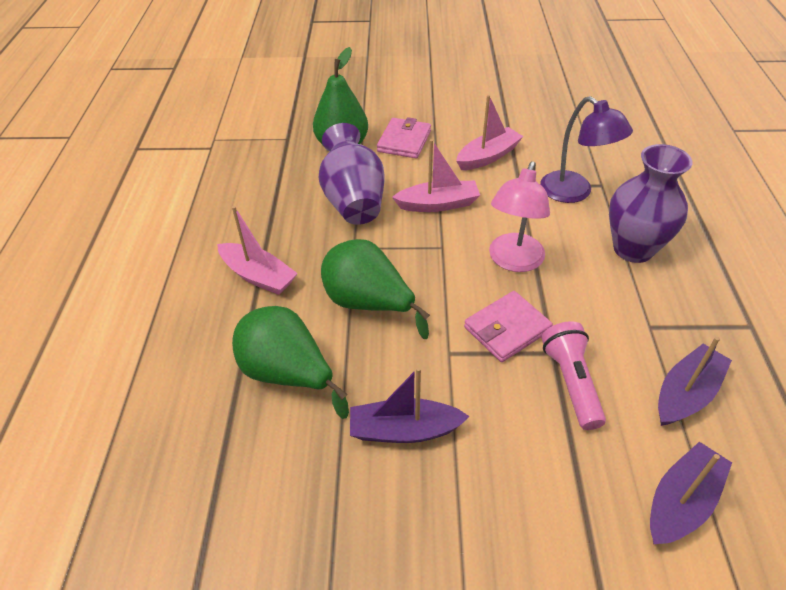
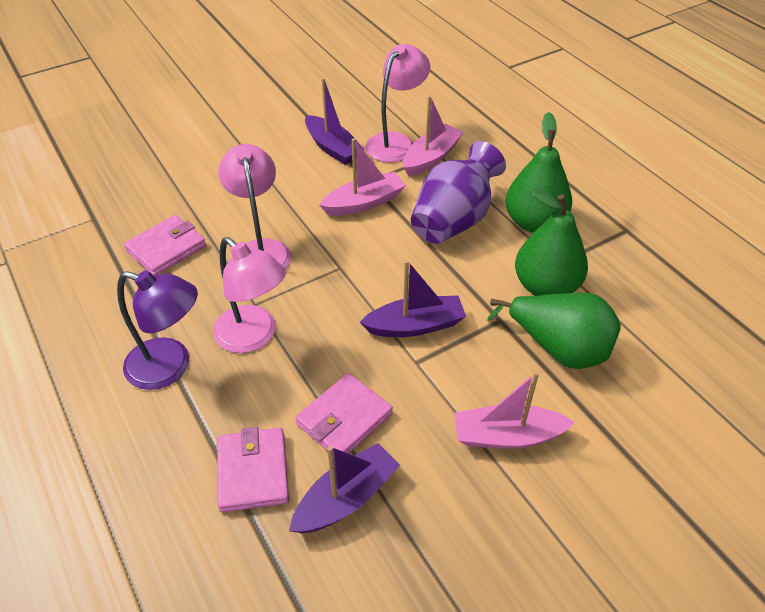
pink flashlight: 1 -> 0
pink lamp: 1 -> 3
pink wallet: 2 -> 3
purple vase: 2 -> 1

